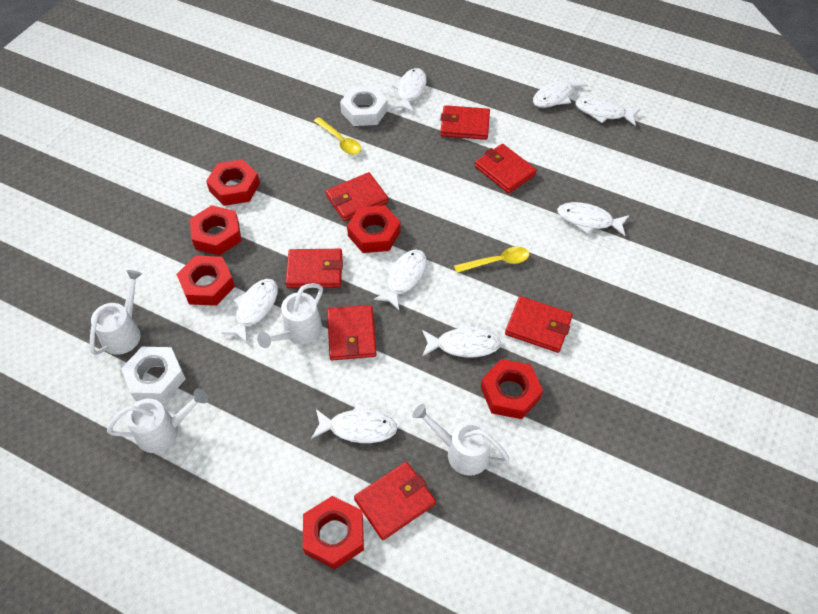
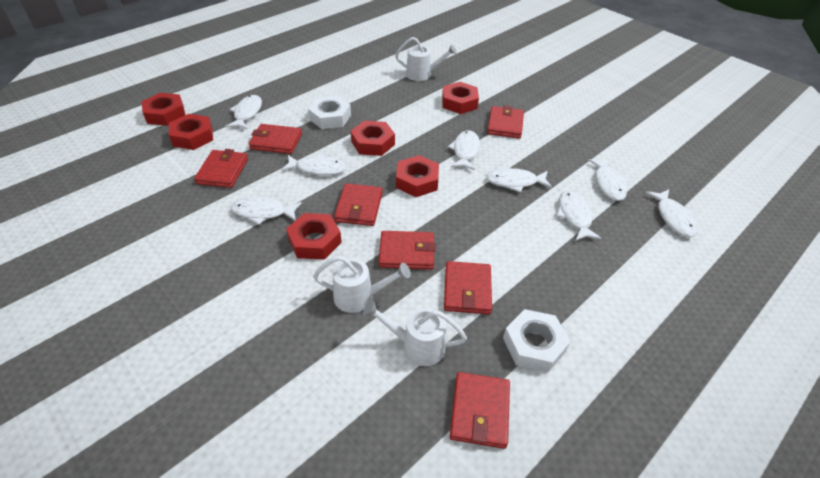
white watering can: 4 -> 3
yellow spoon: 2 -> 0

